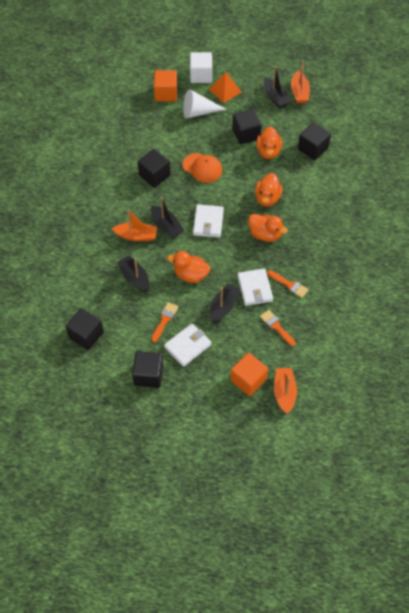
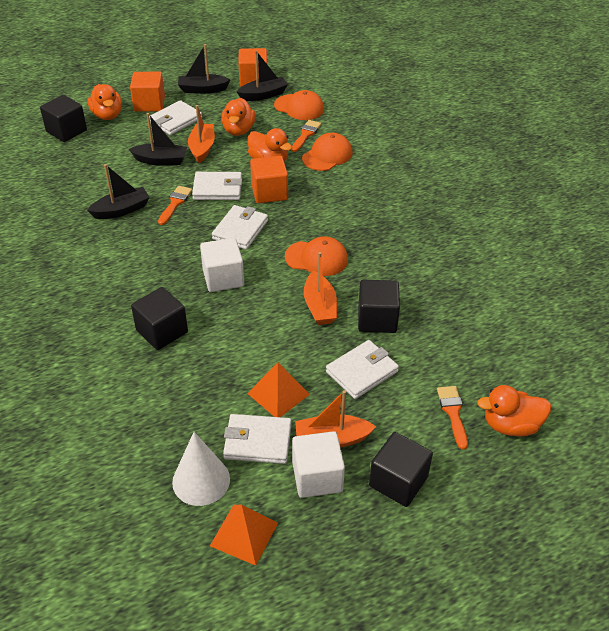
black cube: 5 -> 4
orange cap: 1 -> 3
orange cube: 2 -> 3
orange pyramid: 1 -> 2
white cube: 1 -> 2
white wallet: 3 -> 5

